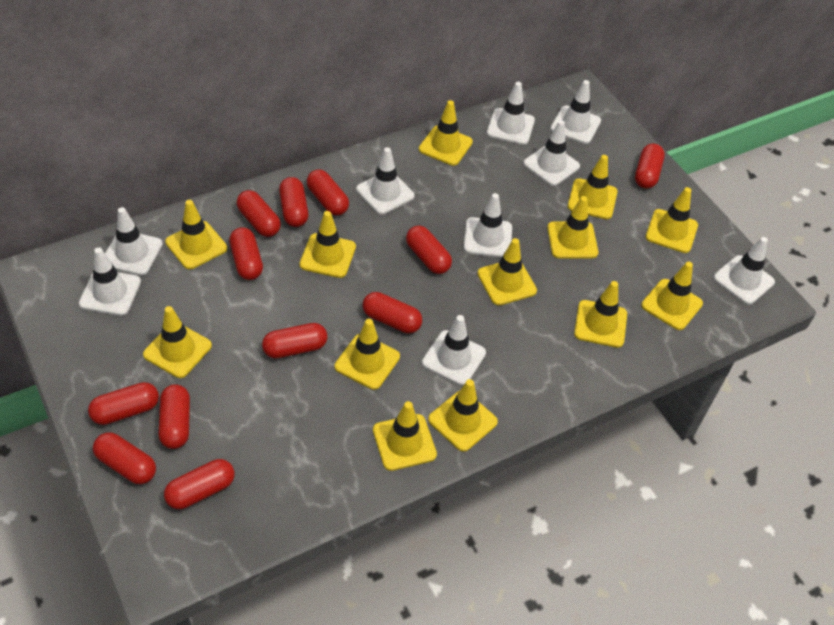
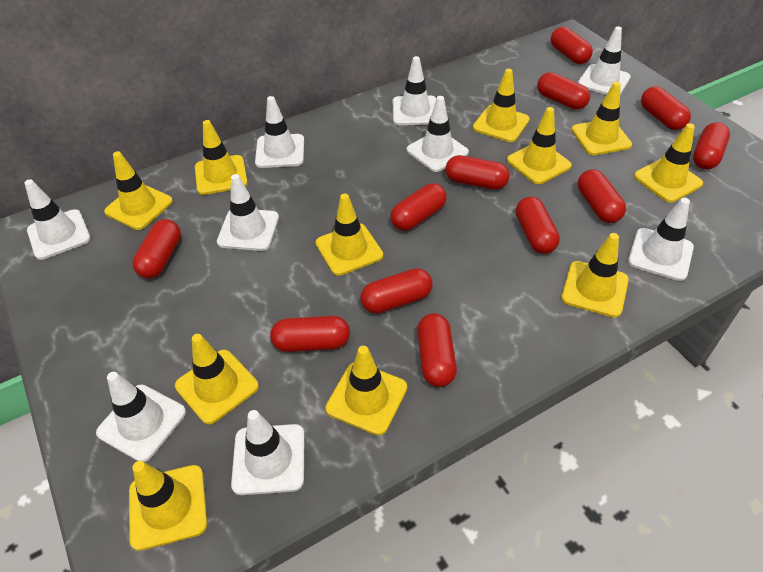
yellow traffic cone: 13 -> 11

